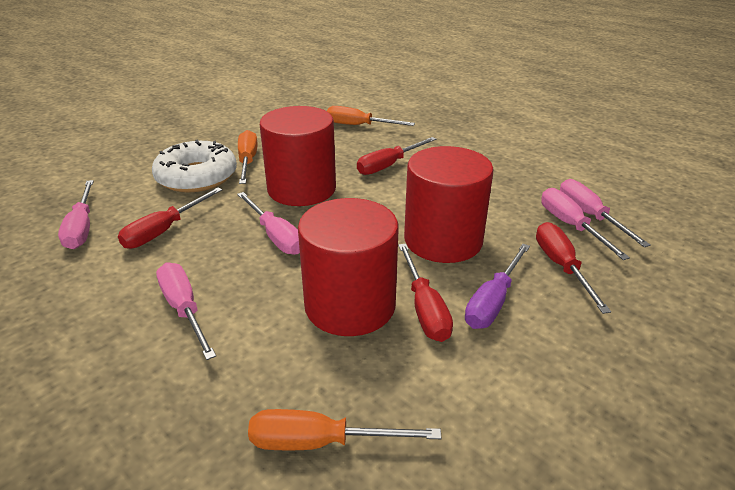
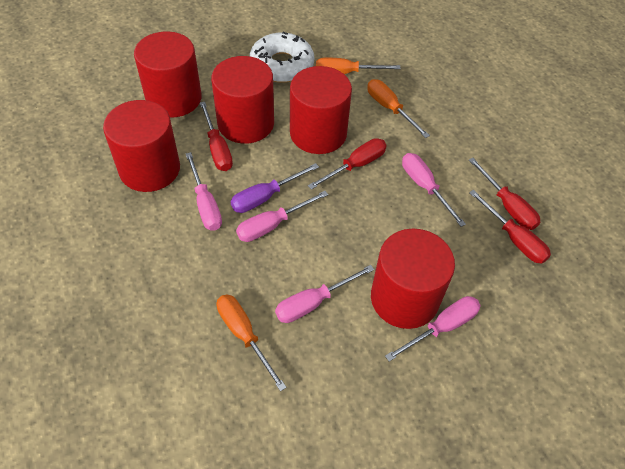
red cylinder: 3 -> 5

